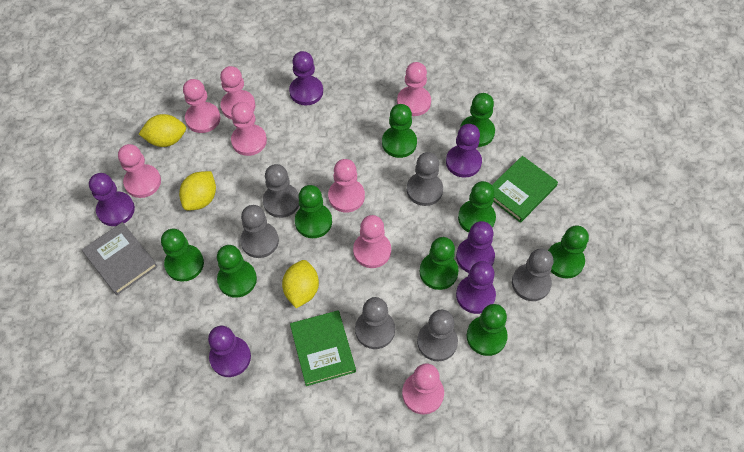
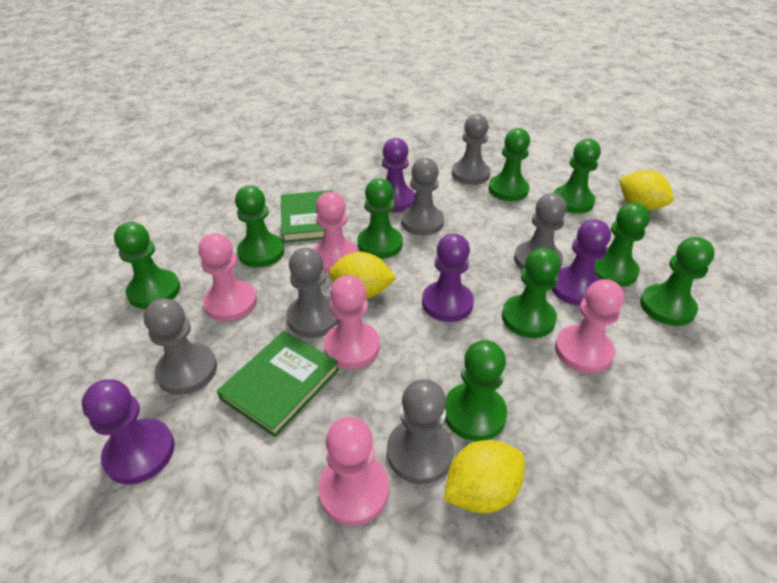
grey book: 1 -> 0
pink pawn: 8 -> 5
purple pawn: 6 -> 4

